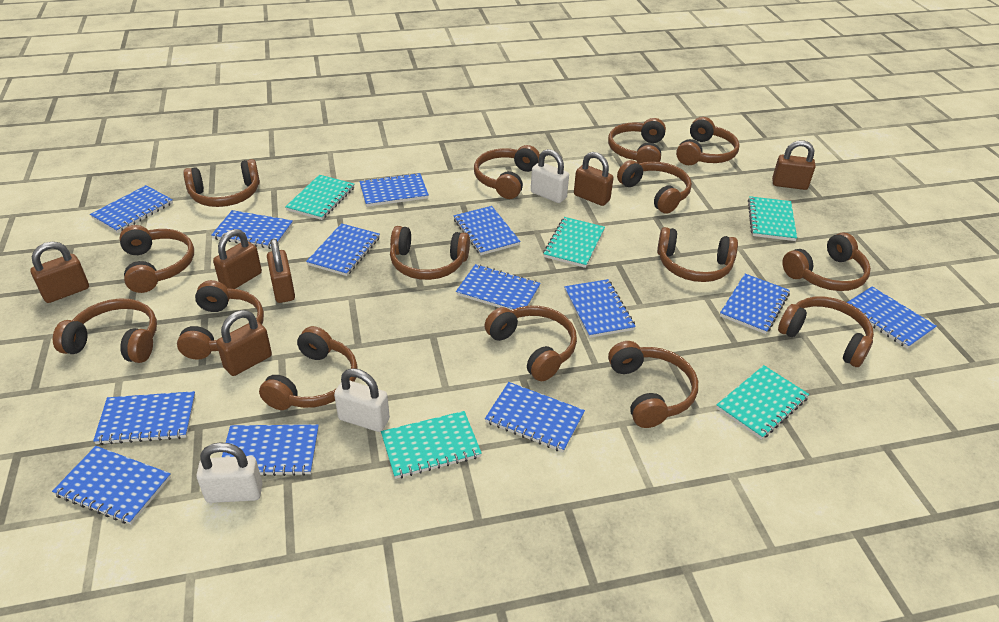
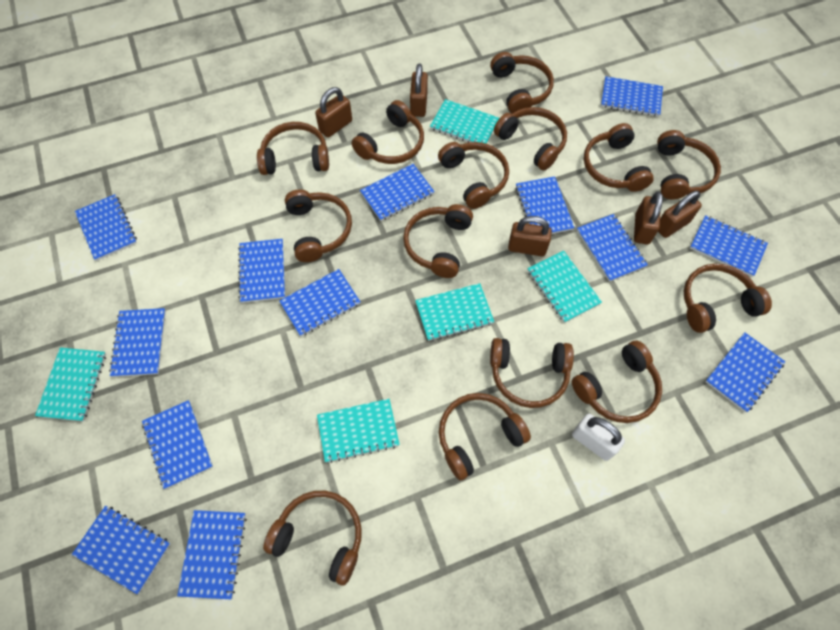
brown headphones: 15 -> 14
brown padlock: 6 -> 5
white padlock: 3 -> 1

